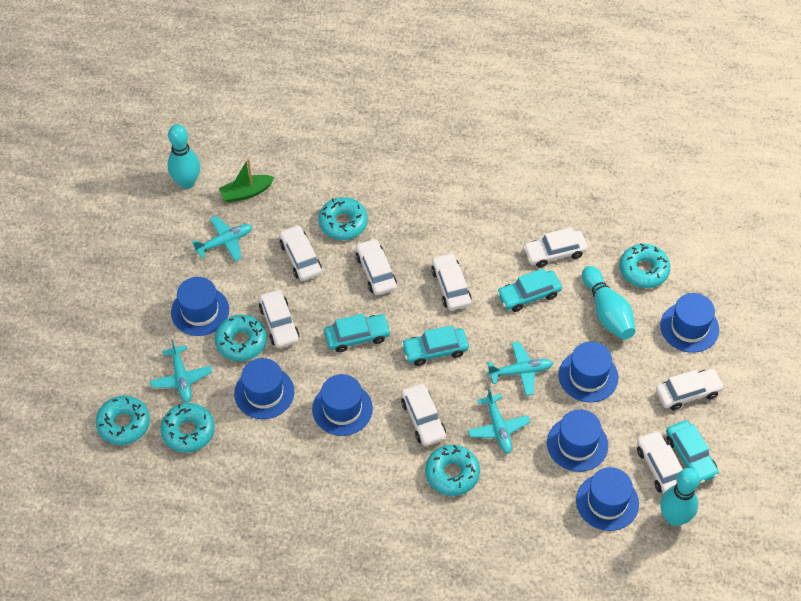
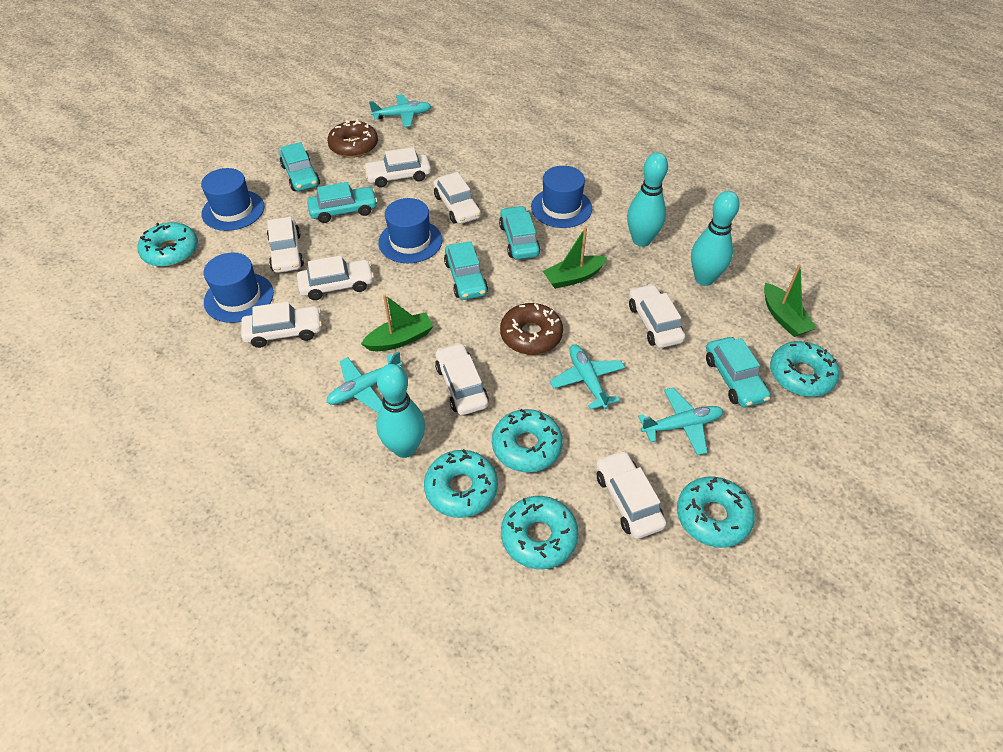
blue hat: 7 -> 4
brown donut: 0 -> 2
green boat: 1 -> 3
turquoise car: 4 -> 5

